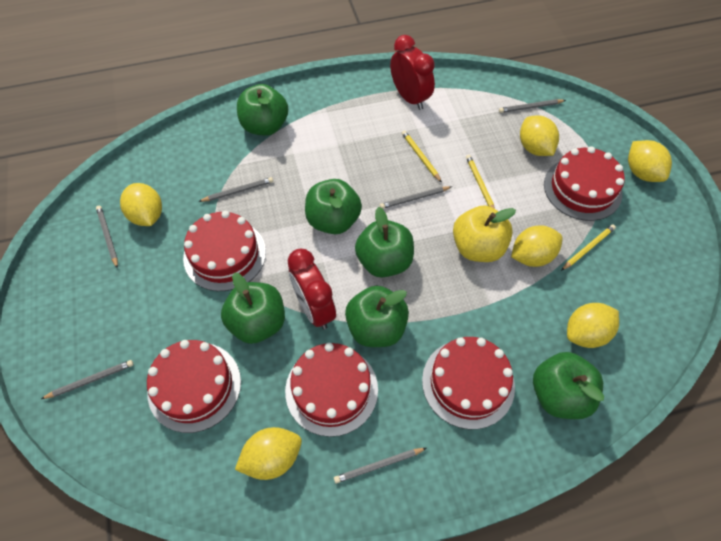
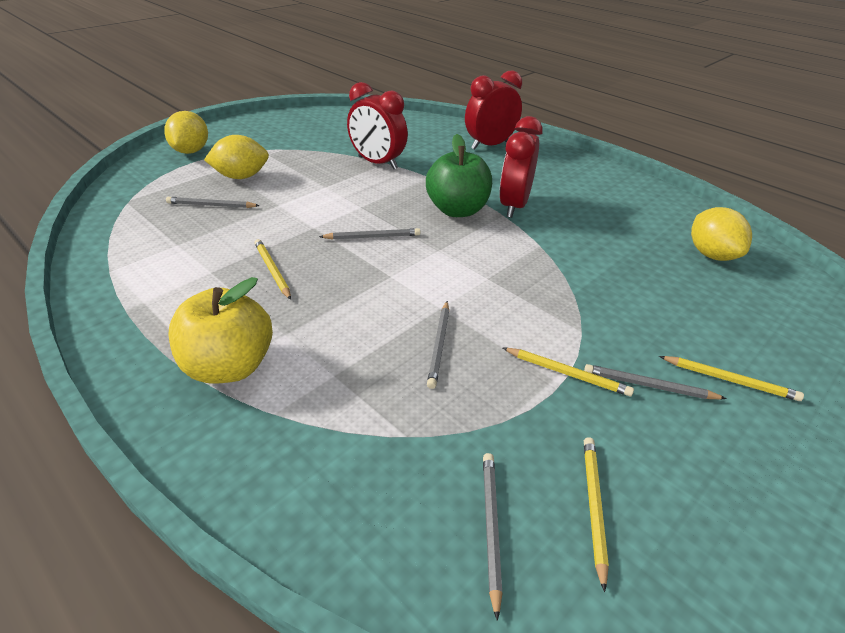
green apple: 6 -> 1
grey pencil: 6 -> 5
red cake: 5 -> 0
red clock: 2 -> 3
yellow lemon: 6 -> 3
yellow pencil: 3 -> 4

